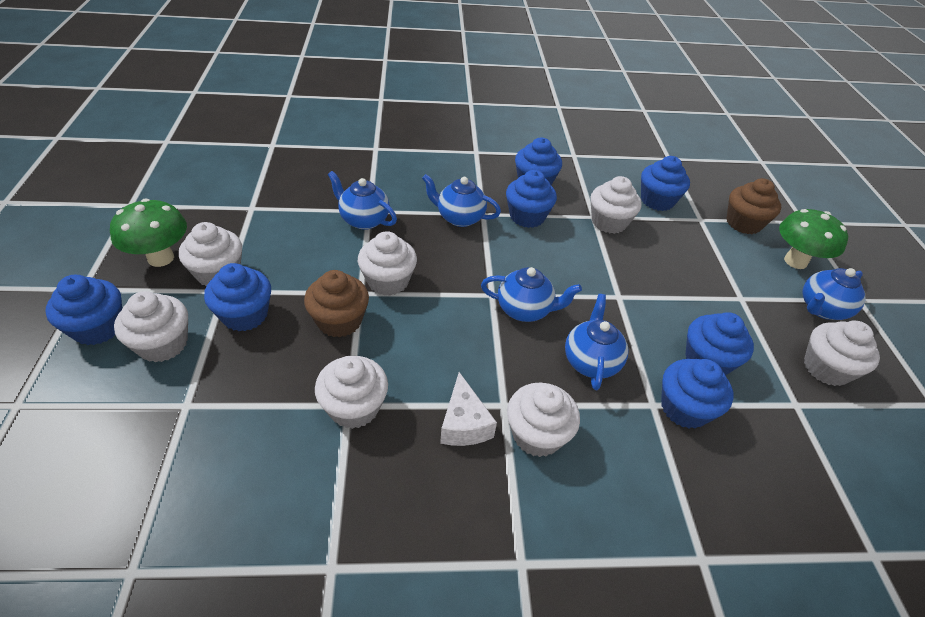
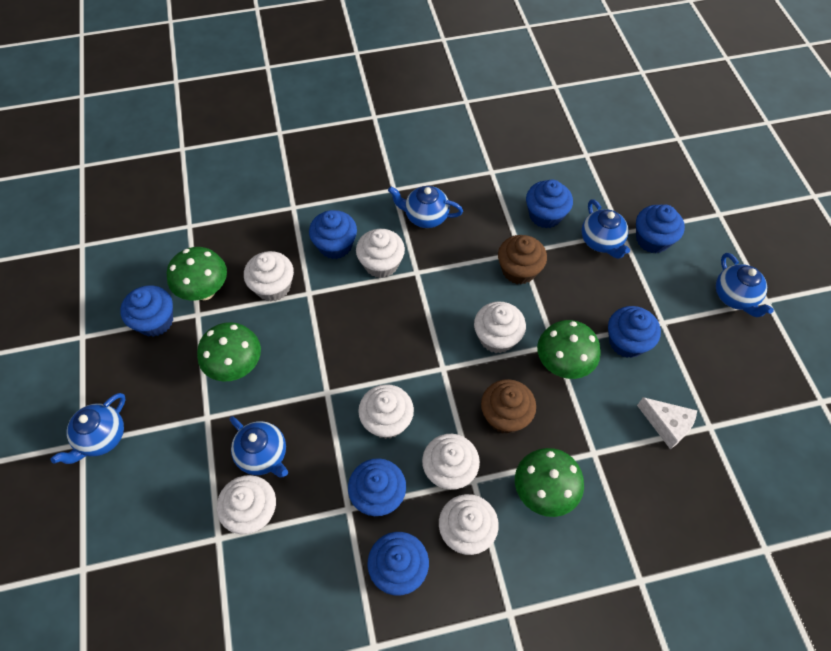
green mushroom: 2 -> 4

